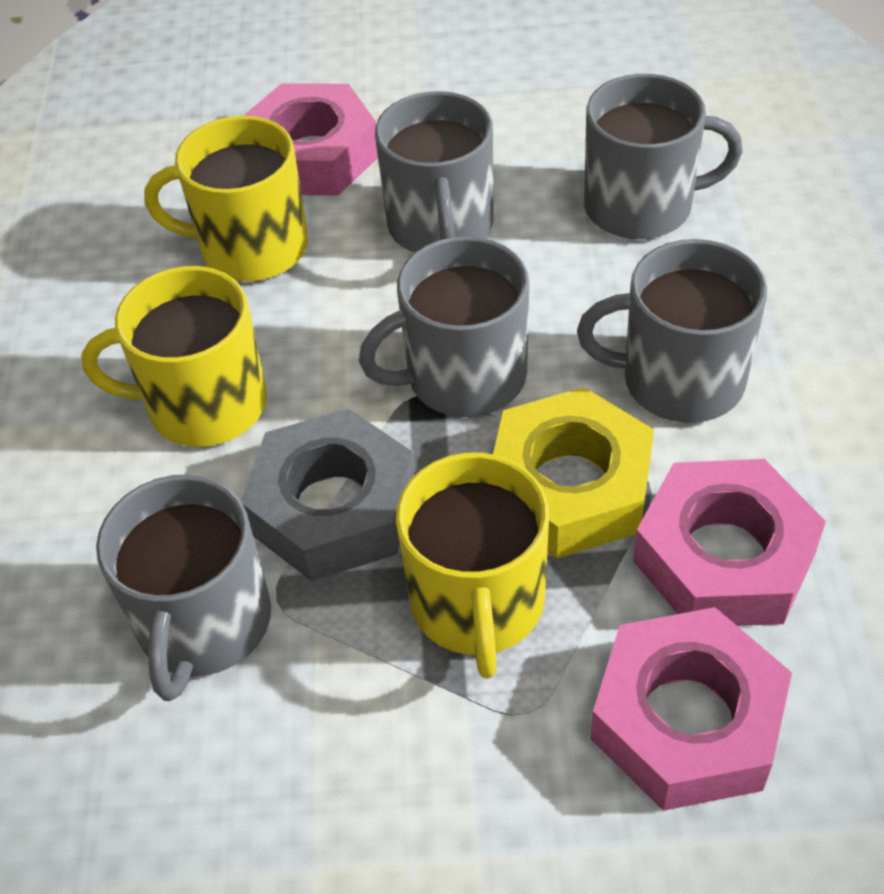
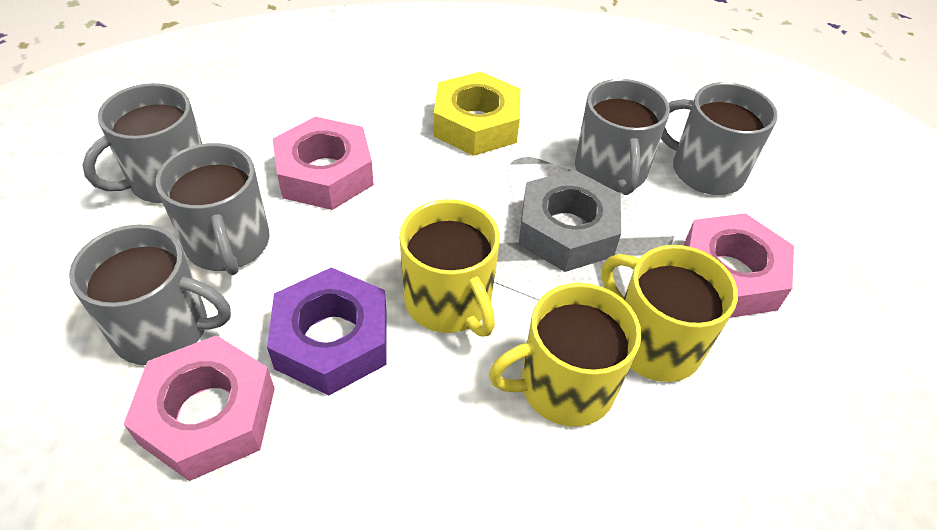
purple nut: 0 -> 1

